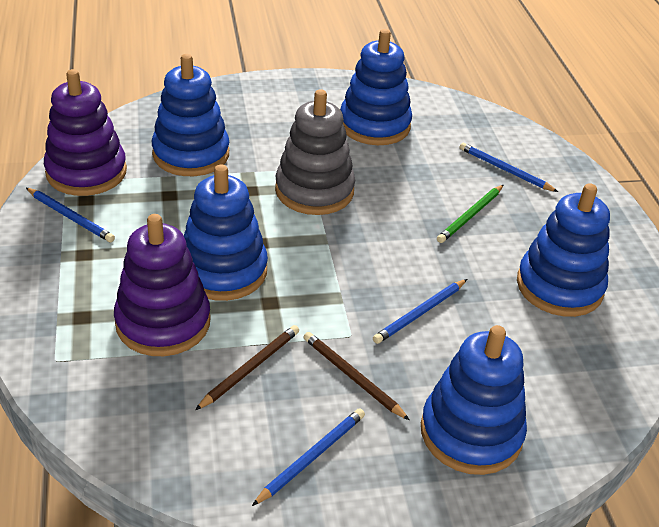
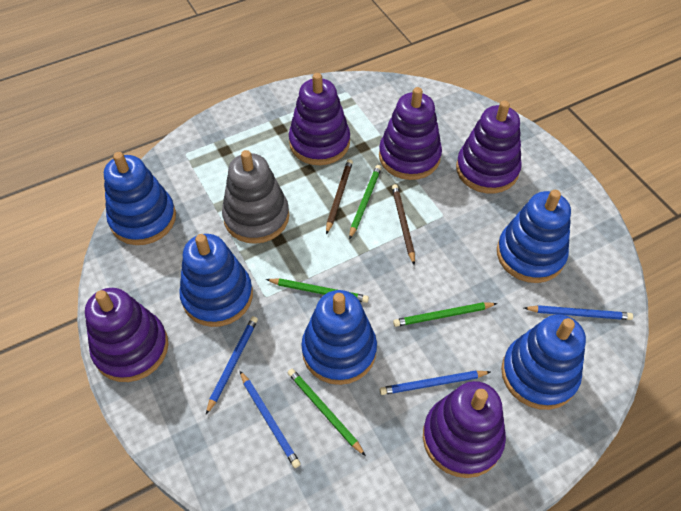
green pencil: 1 -> 4
purple stacking toy: 2 -> 5

